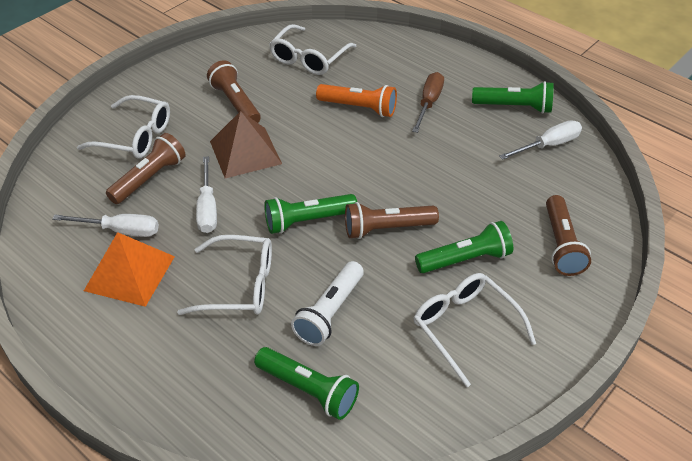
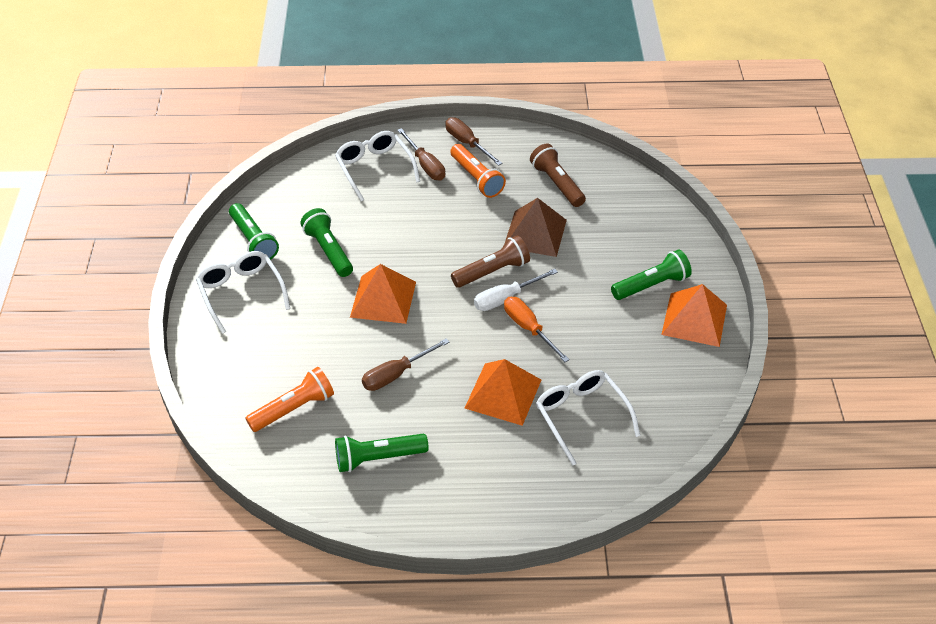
brown flashlight: 4 -> 2
brown screwdriver: 1 -> 3
orange flashlight: 1 -> 2
orange pyramid: 1 -> 3
orange screwdriver: 0 -> 1
white flashlight: 1 -> 0
white glasses: 4 -> 3
white screwdriver: 3 -> 1

